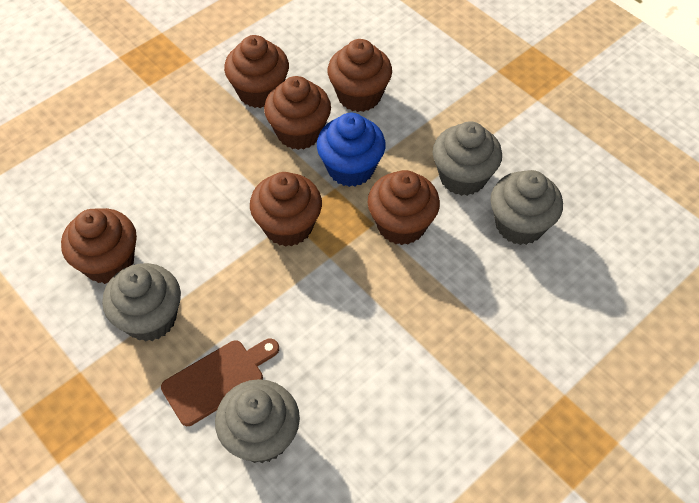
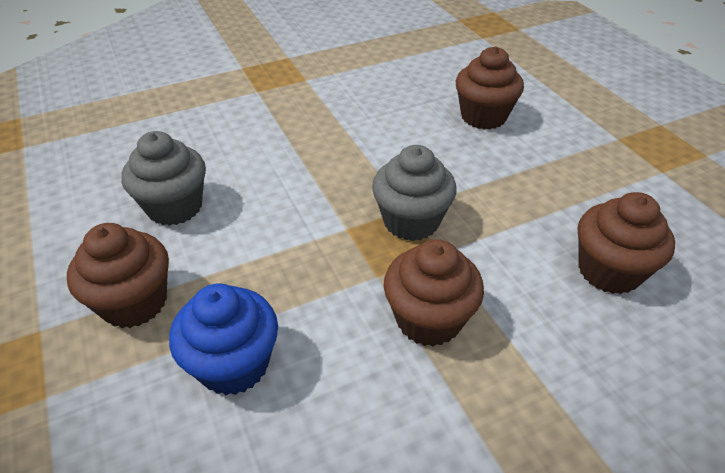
brown cupcake: 6 -> 4
brown cutting board: 1 -> 0
grey cupcake: 4 -> 2

